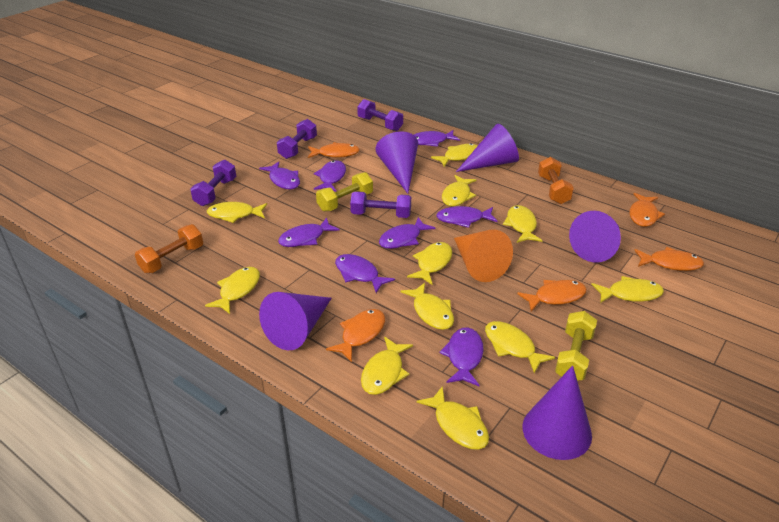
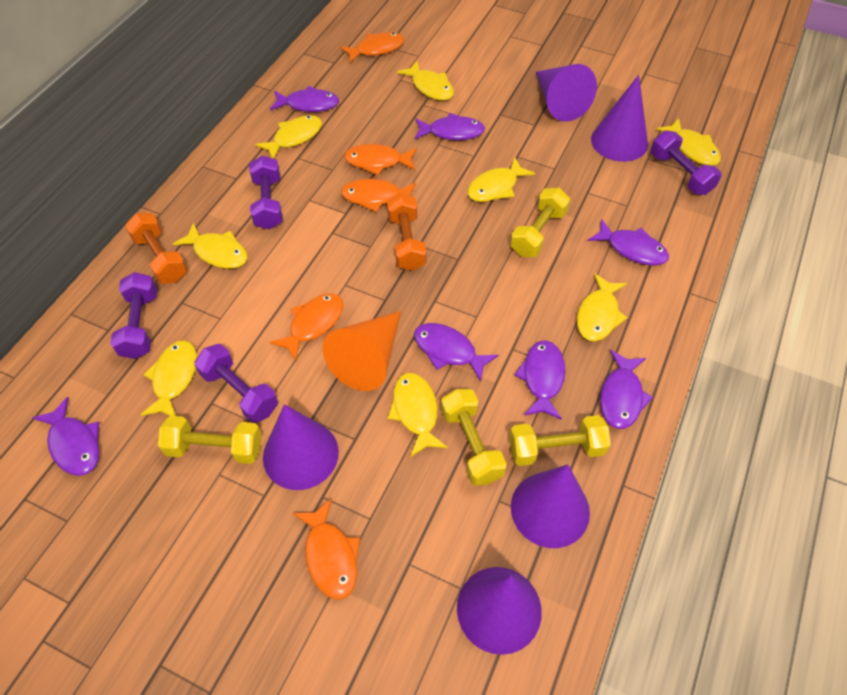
purple fish: 8 -> 7
yellow dumbbell: 2 -> 4
yellow fish: 11 -> 8

